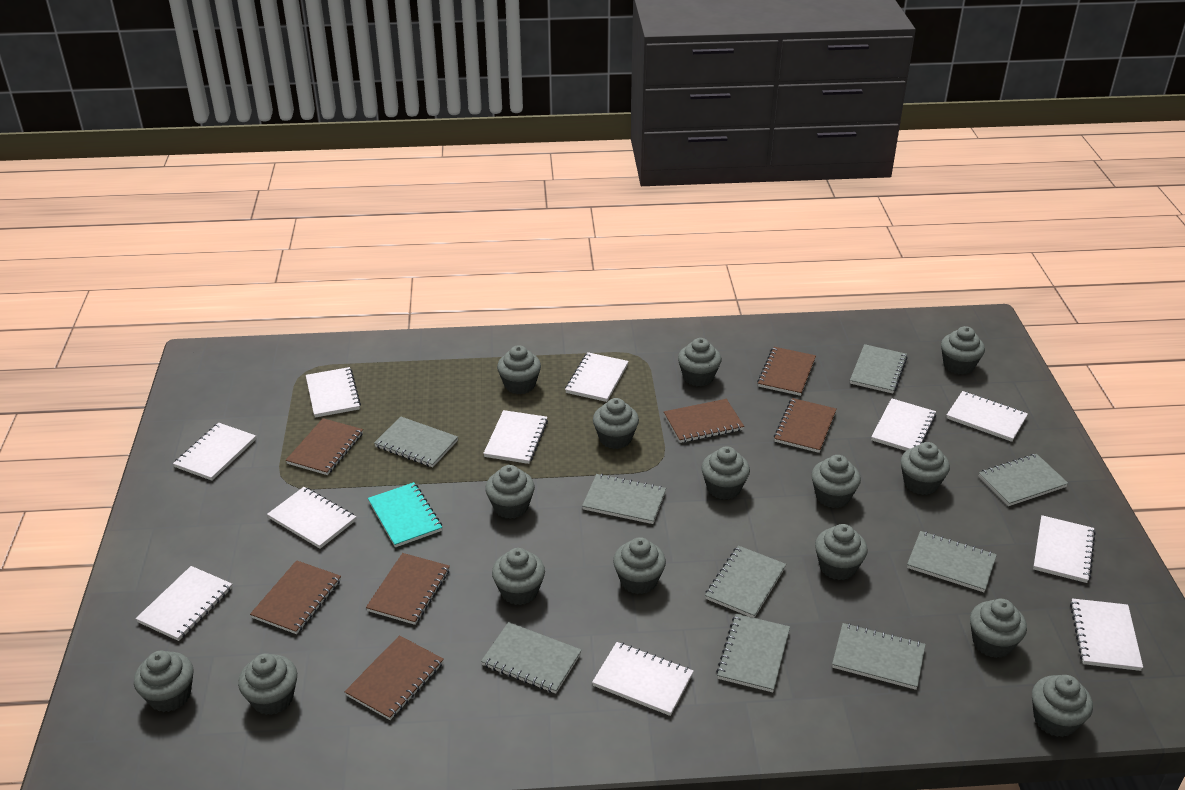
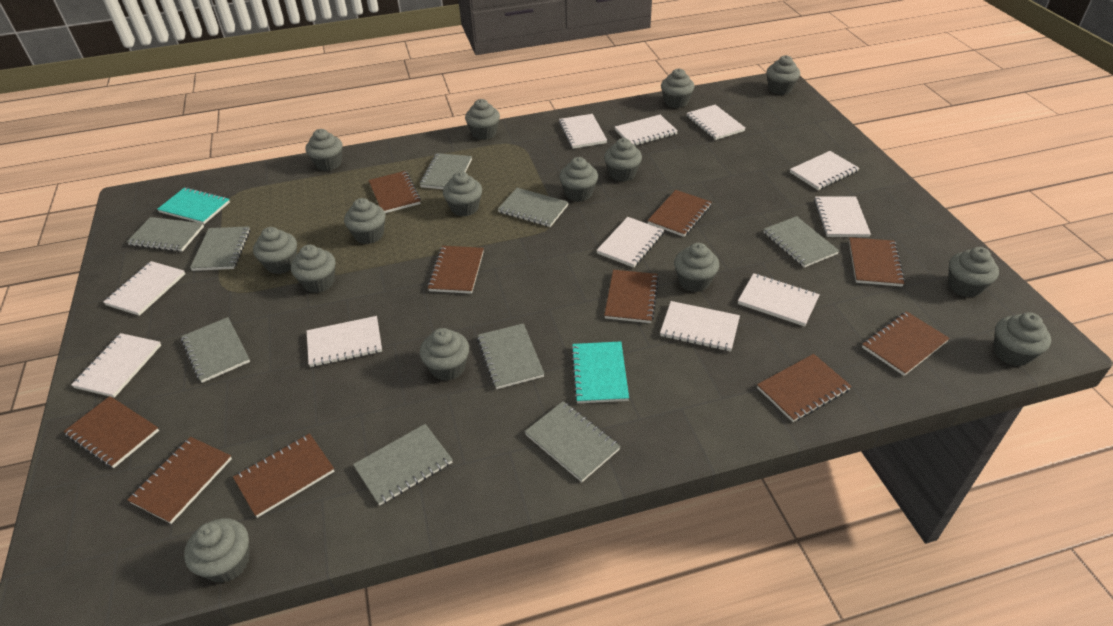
brown notebook: 7 -> 10
turquoise notebook: 1 -> 2

